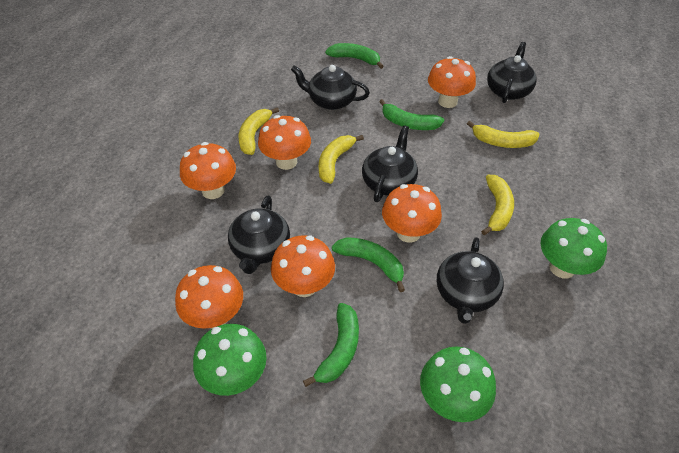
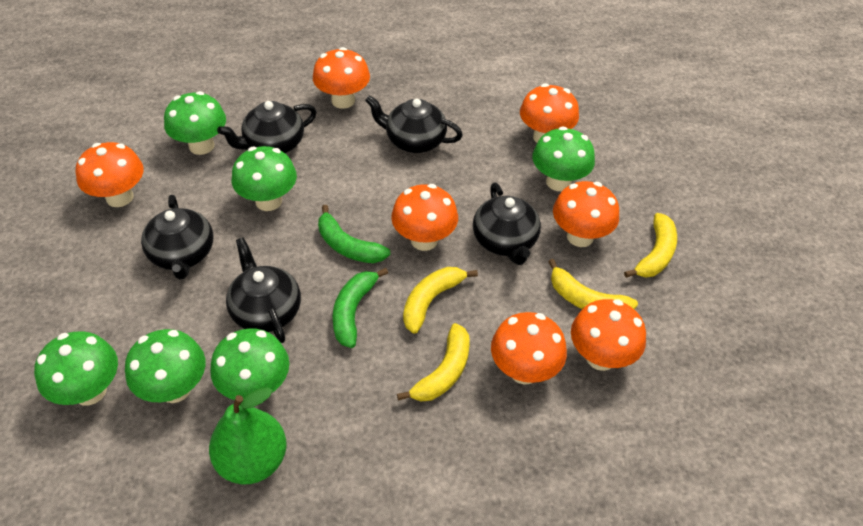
green banana: 4 -> 2
green mushroom: 3 -> 6
green pear: 0 -> 1
orange mushroom: 6 -> 7

